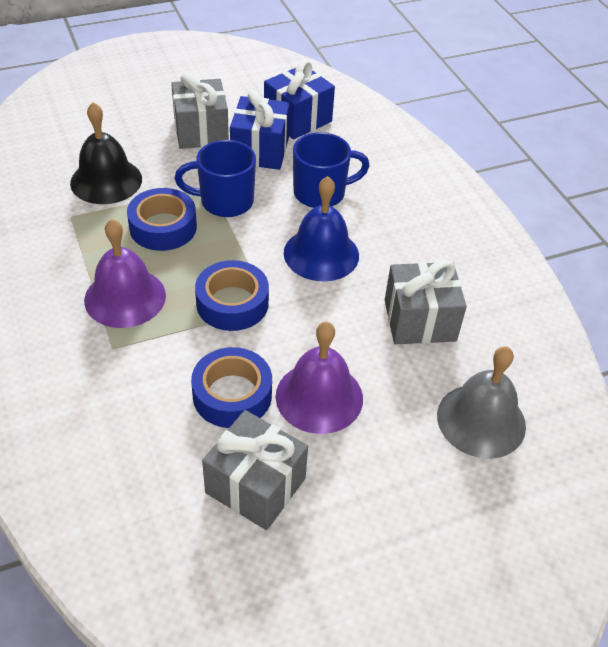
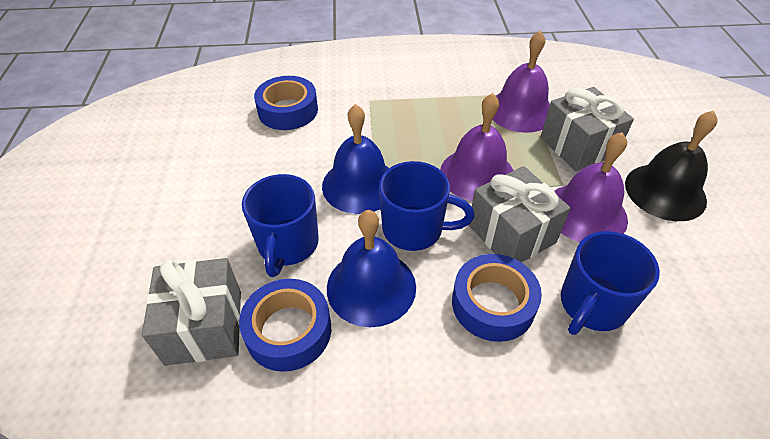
blue bell: 1 -> 2
blue gift: 2 -> 0
blue mug: 2 -> 3
grey bell: 1 -> 0
purple bell: 2 -> 3

